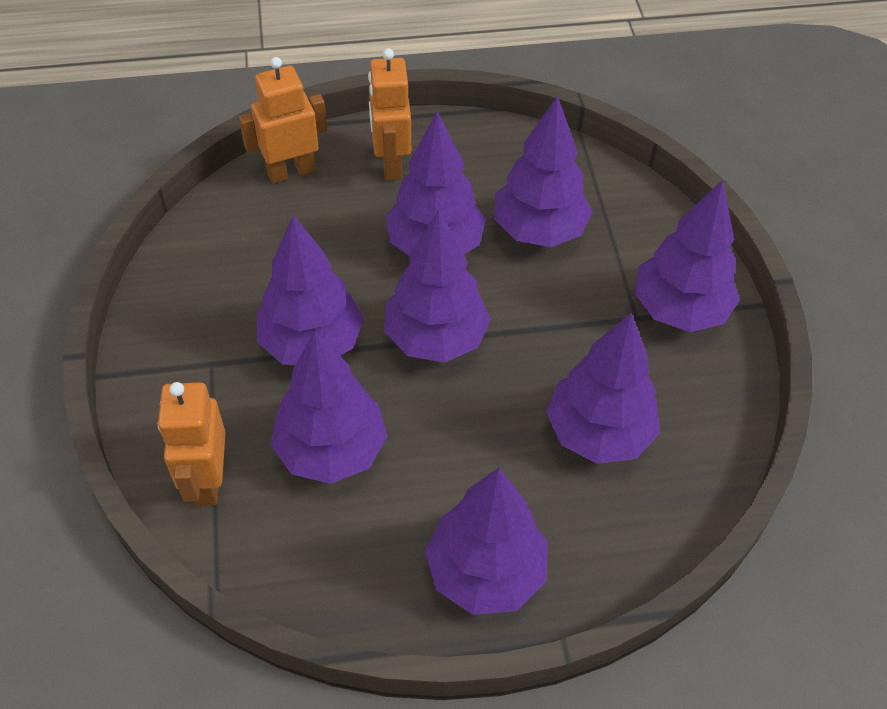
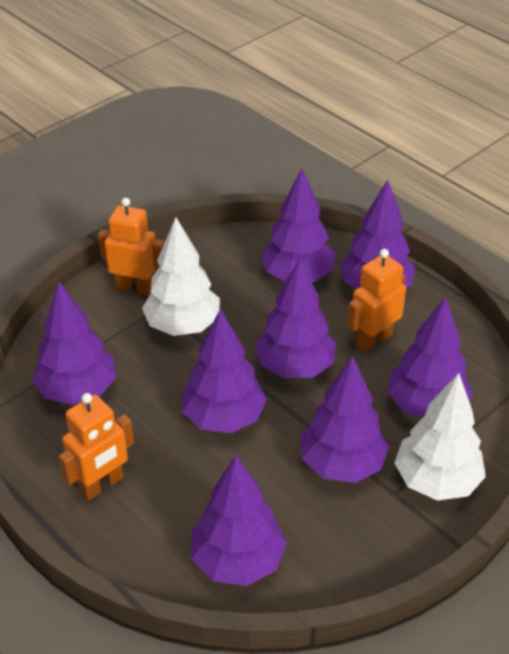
white tree: 0 -> 2

